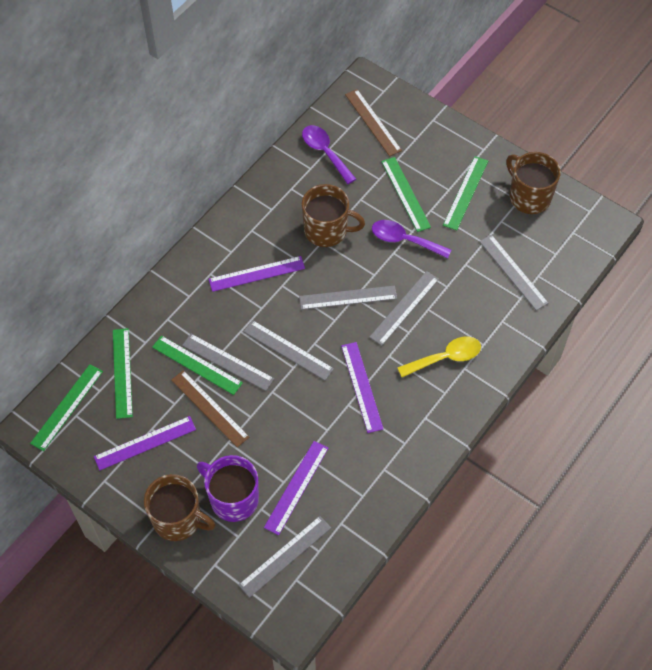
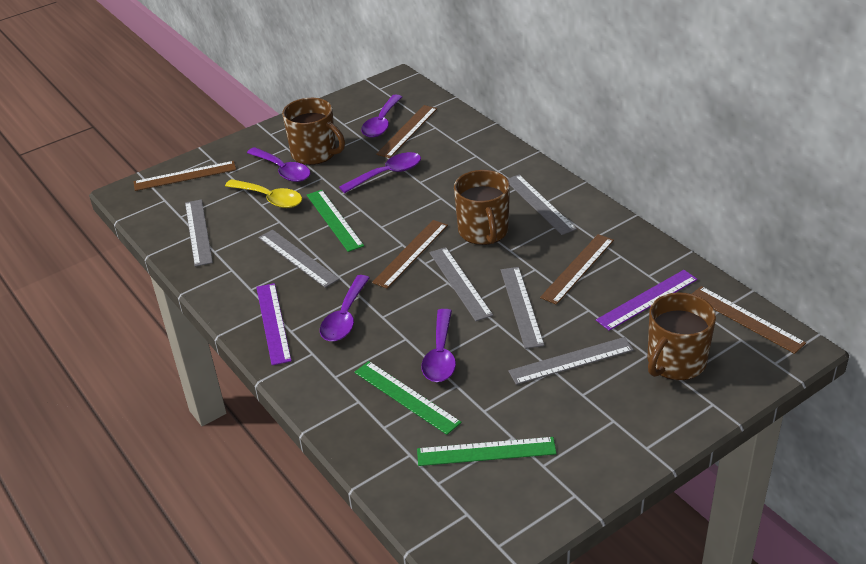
brown ruler: 2 -> 5
green ruler: 5 -> 3
purple mug: 1 -> 0
purple ruler: 4 -> 2
purple spoon: 2 -> 5

